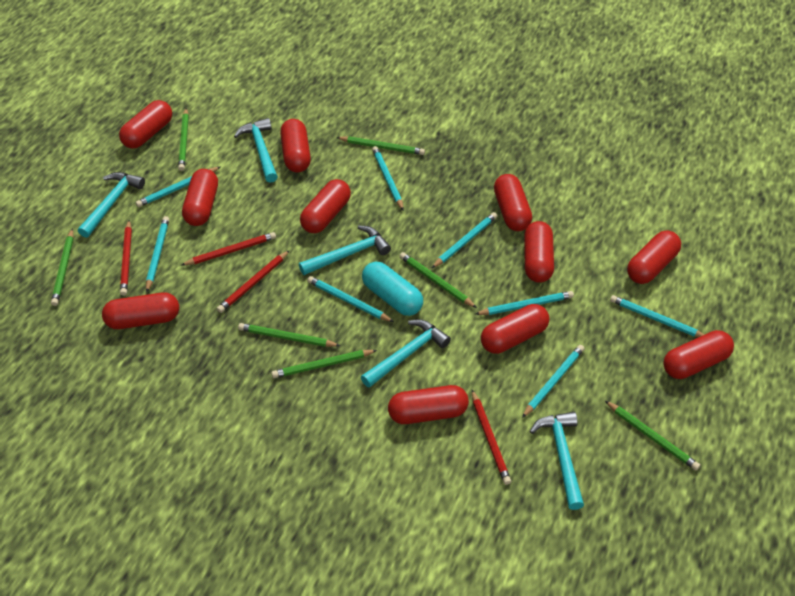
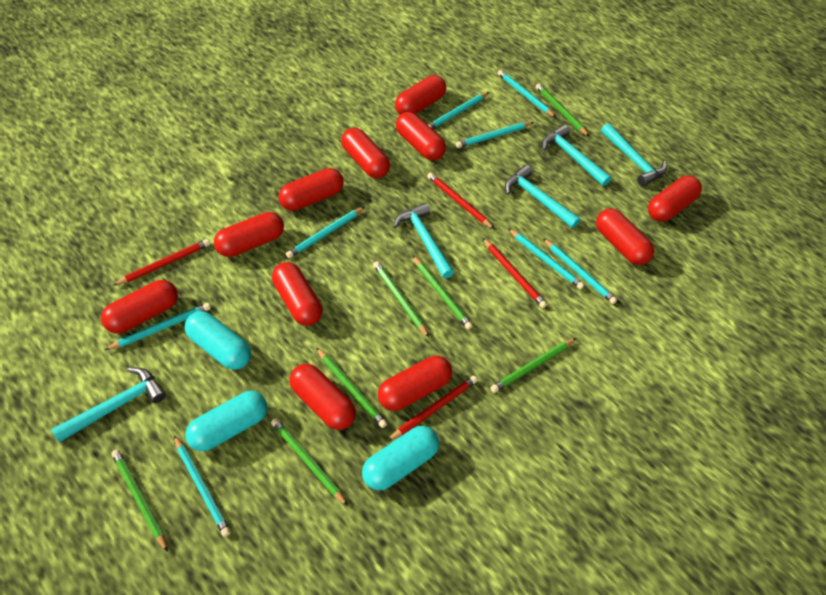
turquoise capsule: 1 -> 3

